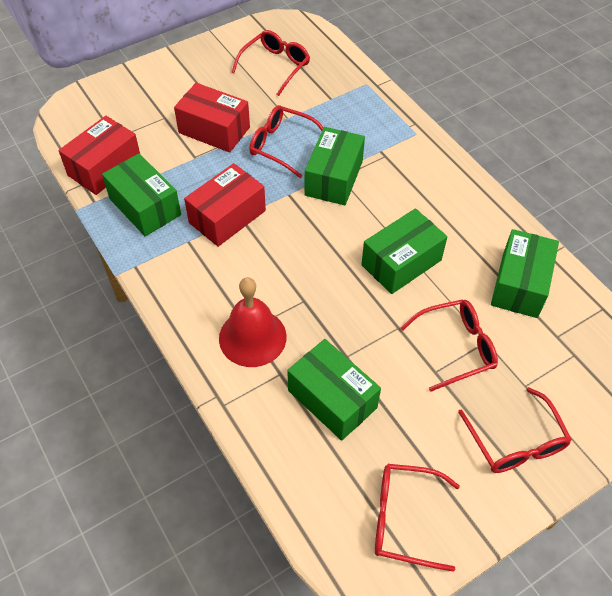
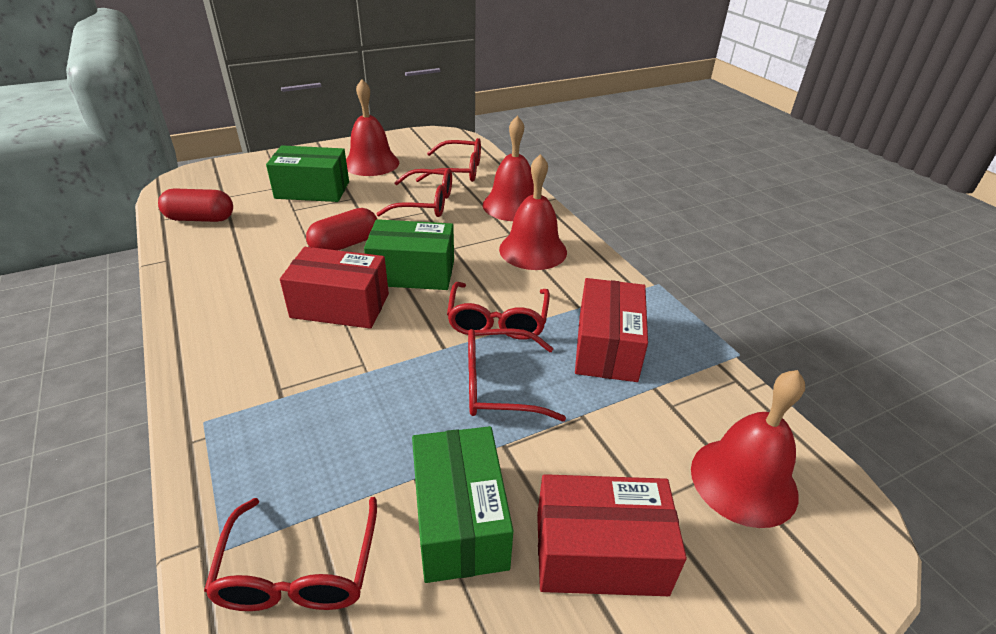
green box: 5 -> 3
red bell: 1 -> 4
red capsule: 0 -> 2

